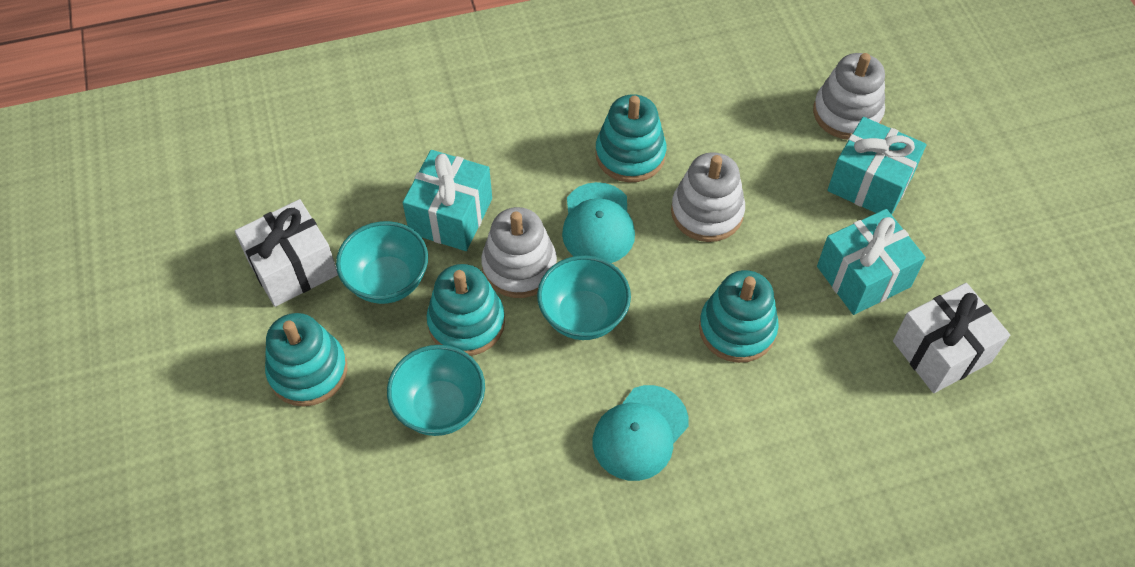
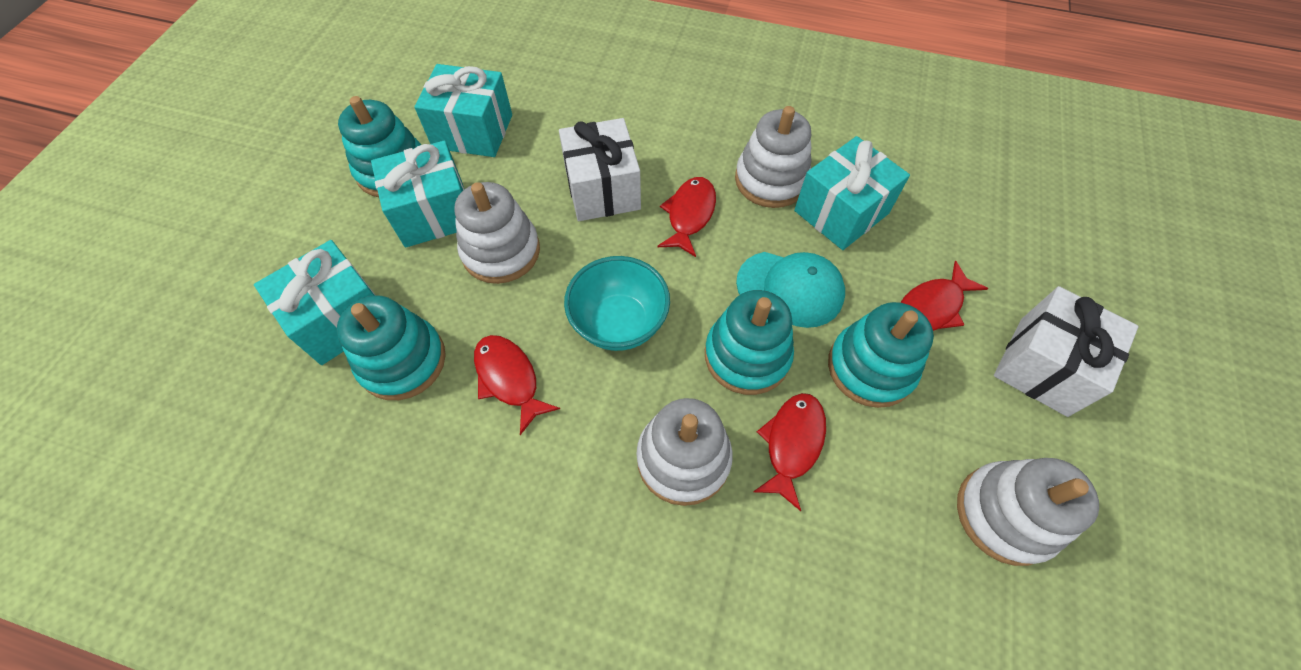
red fish: 0 -> 4
turquoise bowl: 3 -> 1
turquoise cap: 2 -> 1
turquoise gift: 3 -> 4
white stacking toy: 3 -> 4

